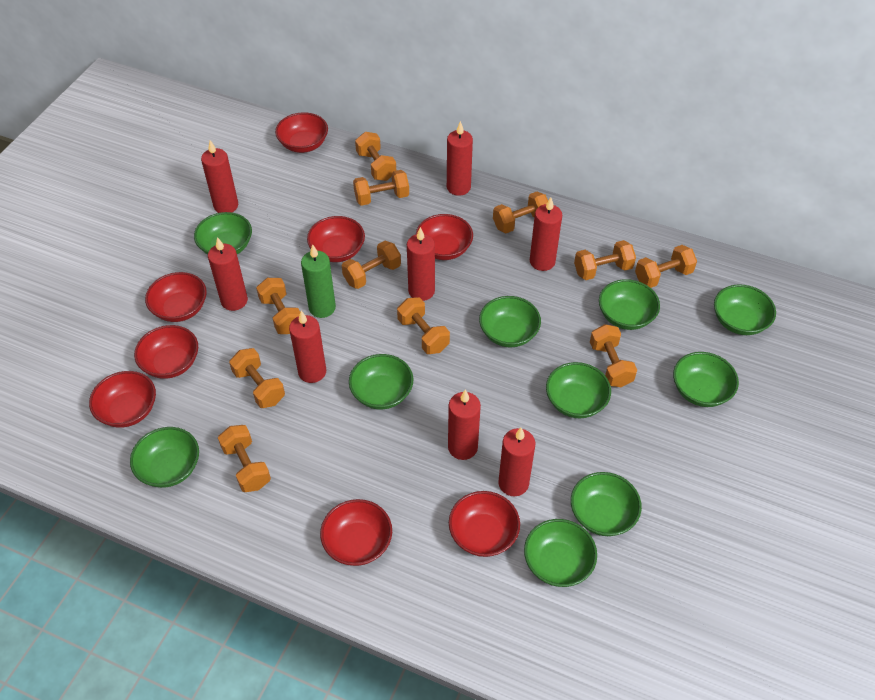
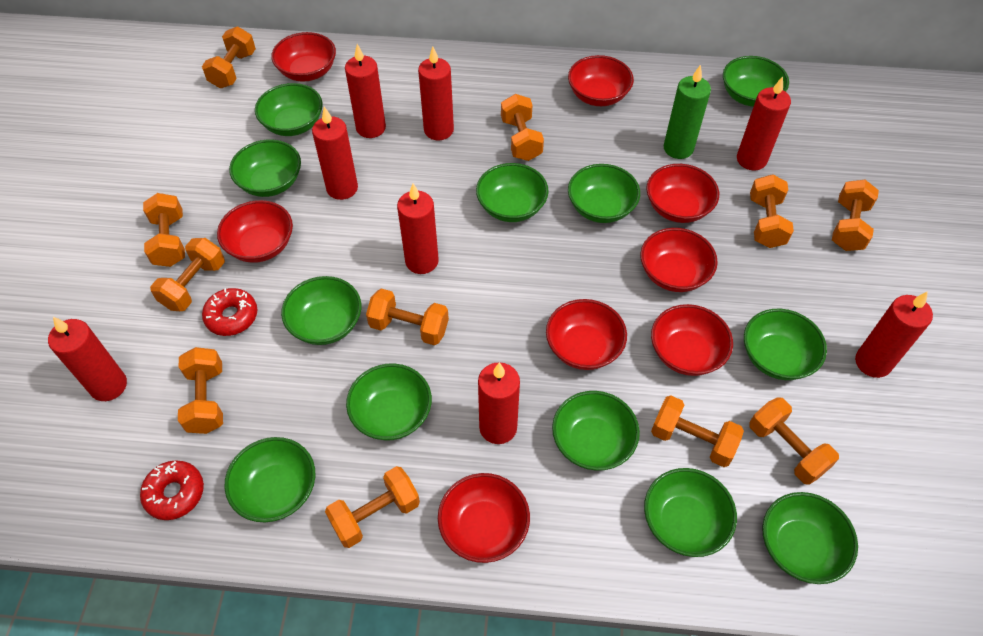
green bowl: 10 -> 12
red donut: 0 -> 2

